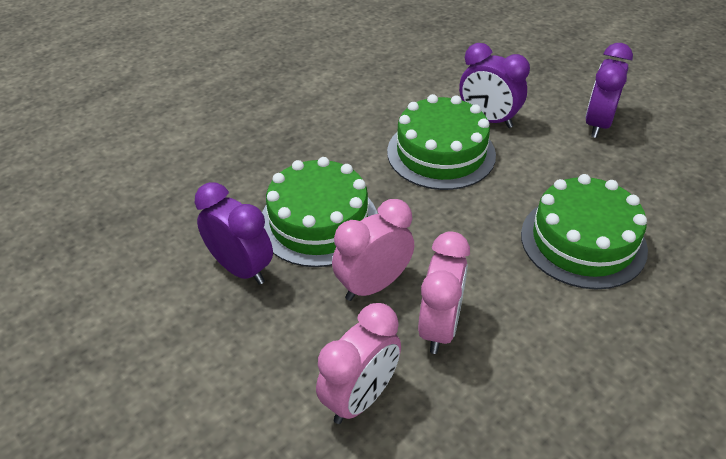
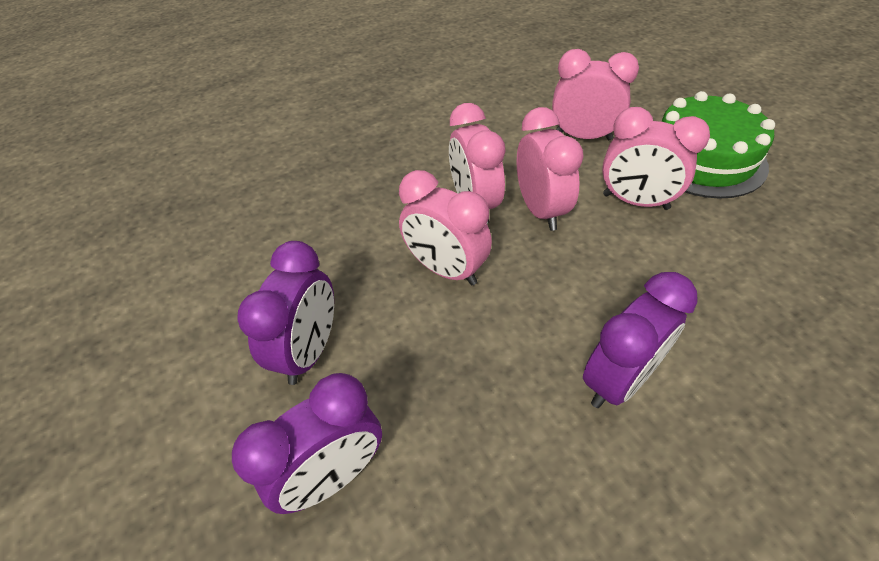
green cake: 3 -> 1
pink clock: 3 -> 5

